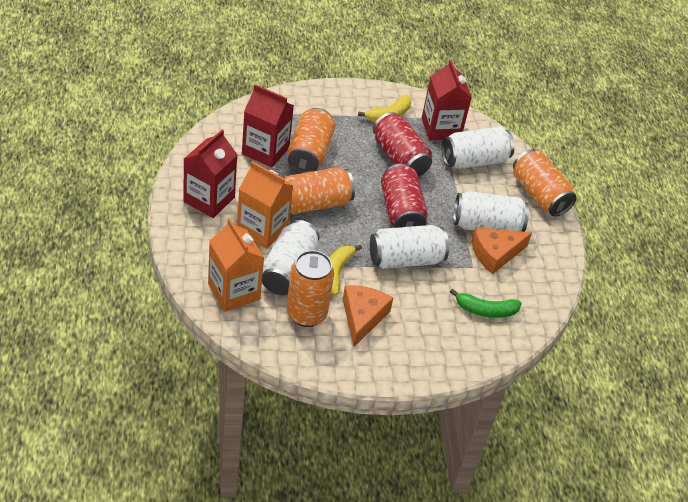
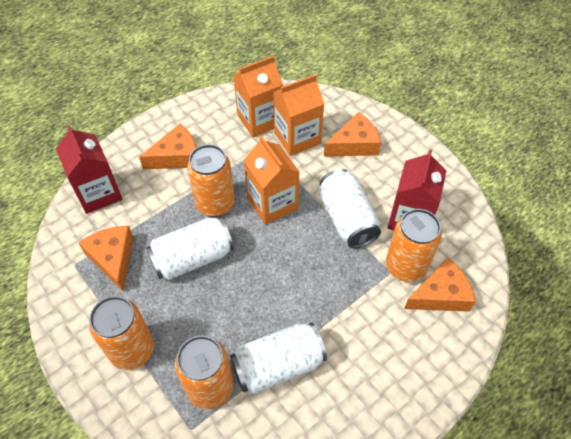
green banana: 1 -> 0
orange carton: 2 -> 3
orange cheese: 2 -> 4
red can: 2 -> 0
red carton: 3 -> 2
white can: 4 -> 3
yellow banana: 2 -> 0

